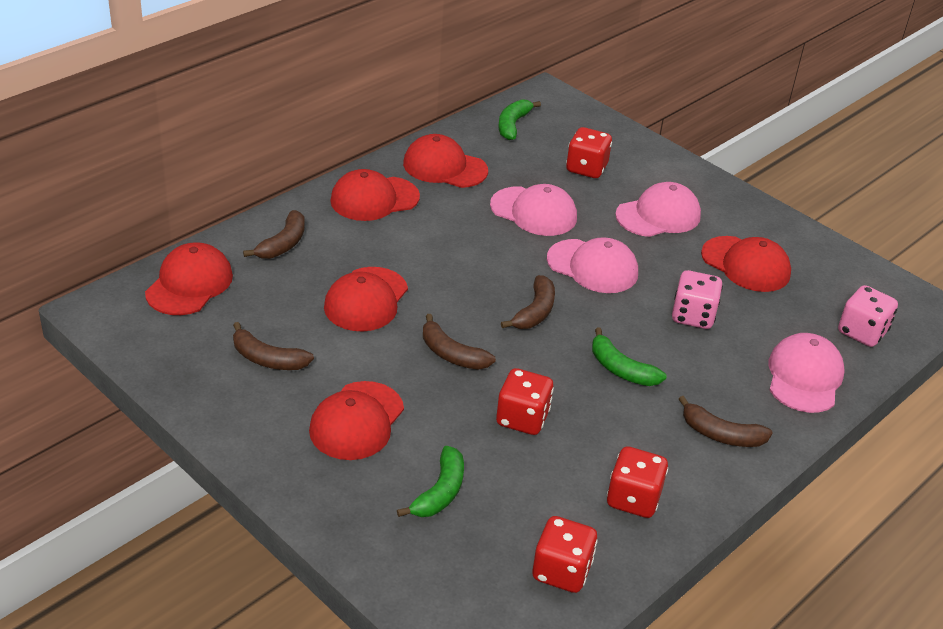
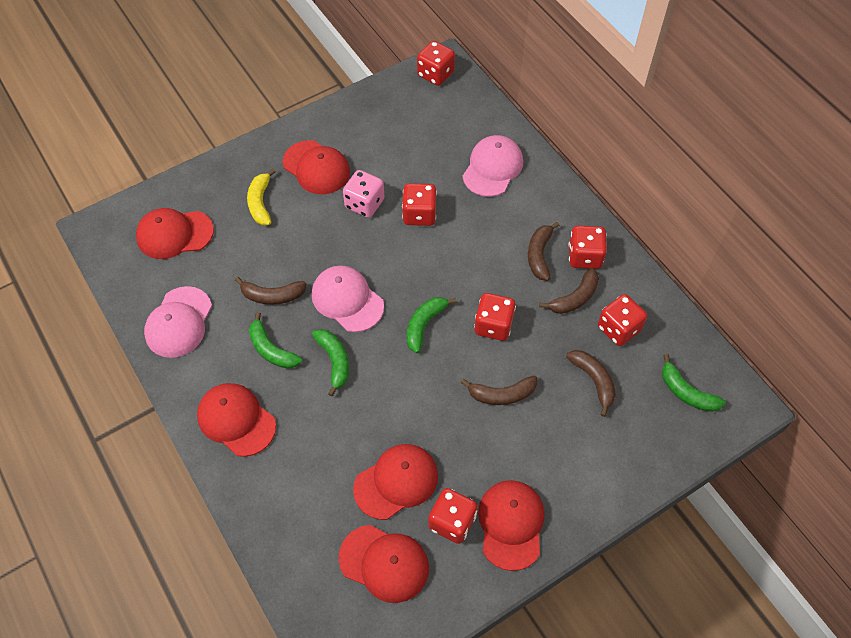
green banana: 3 -> 4
pink cap: 4 -> 3
pink dice: 2 -> 1
red dice: 4 -> 6
yellow banana: 0 -> 1

